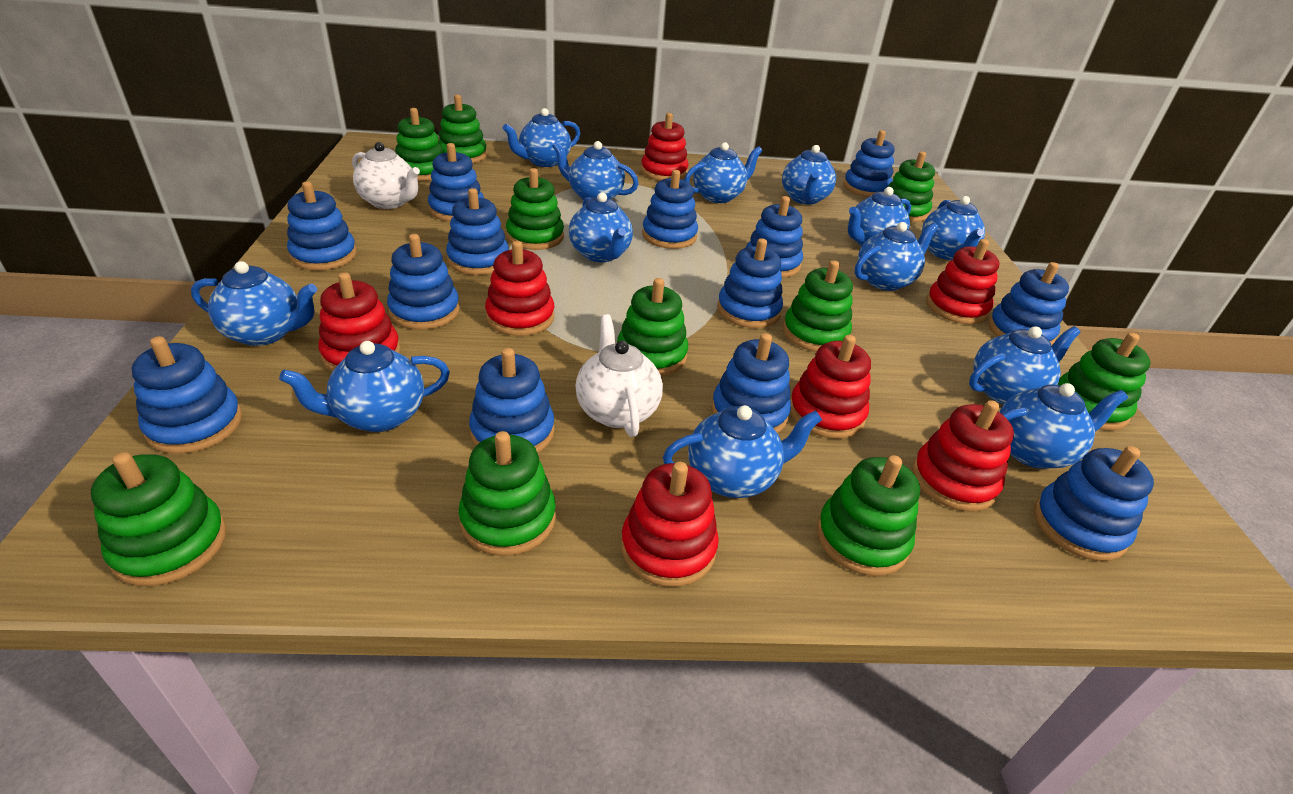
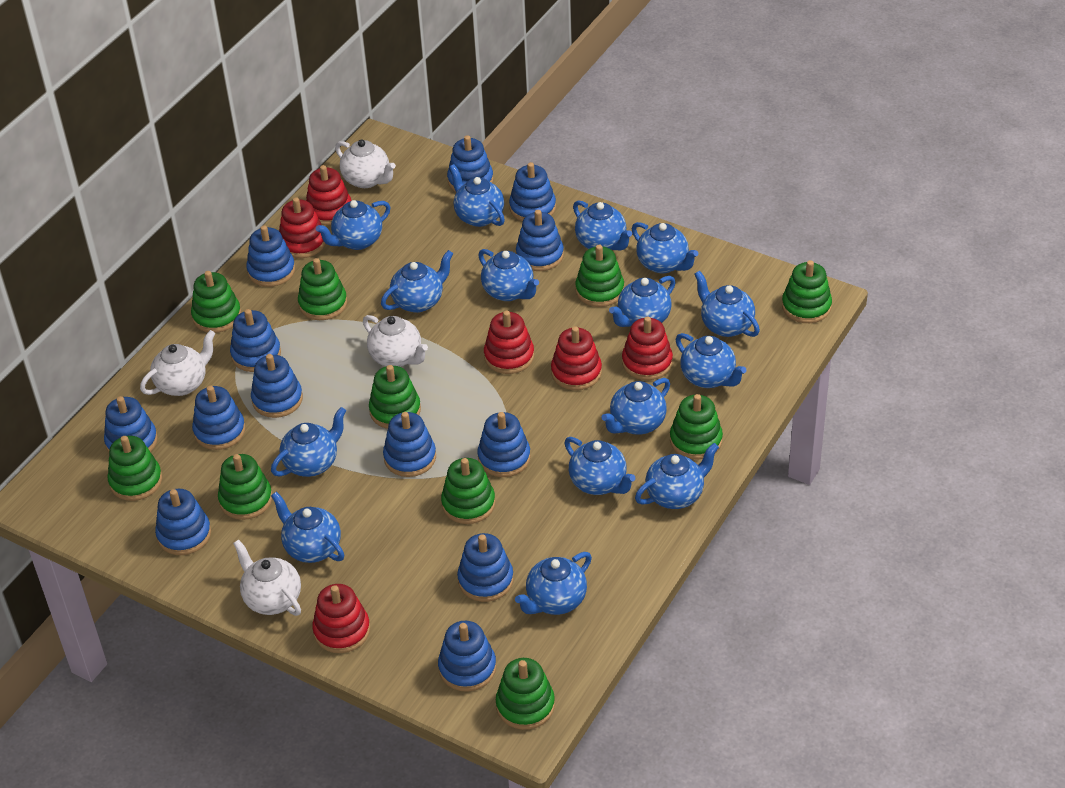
blue teapot: 13 -> 15
red stacking toy: 7 -> 6
white teapot: 2 -> 4

